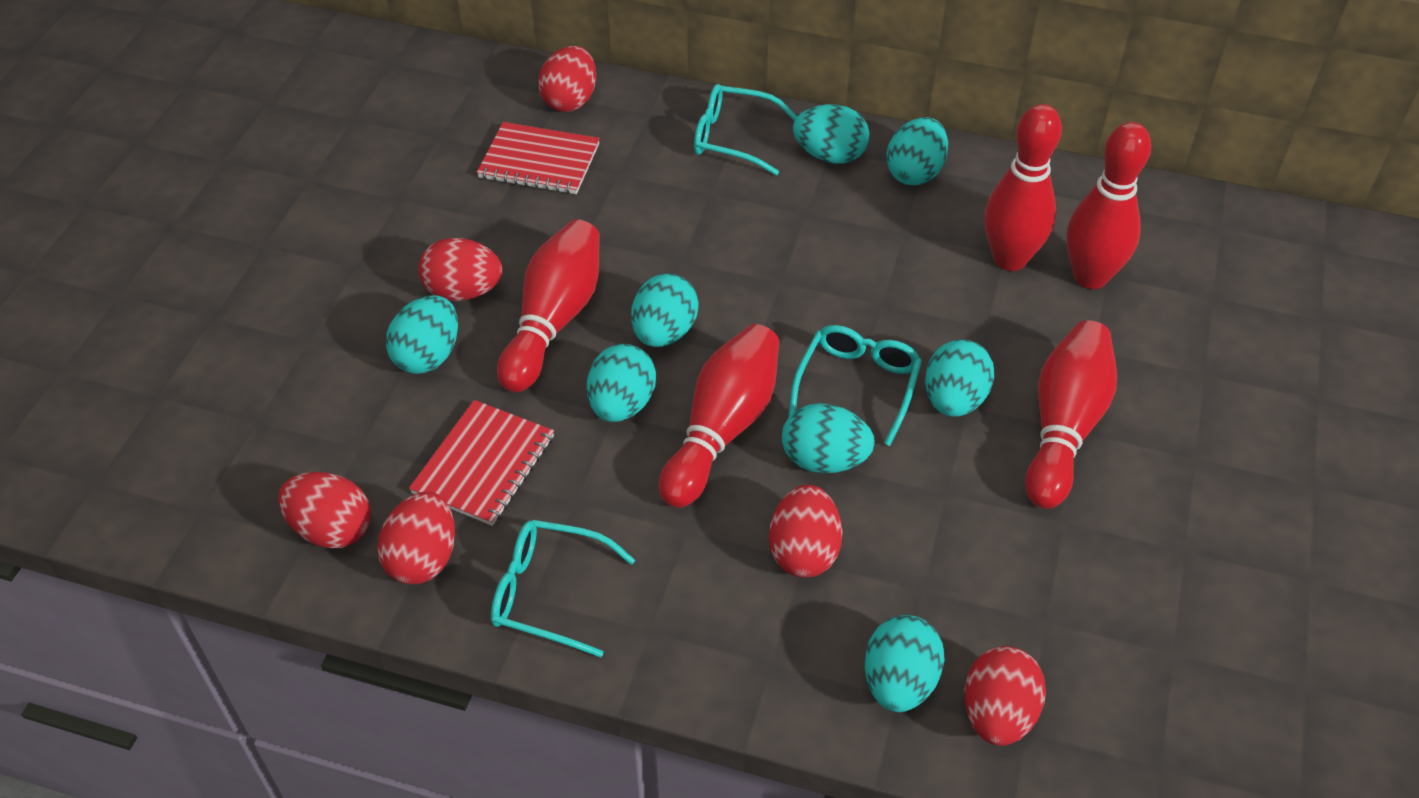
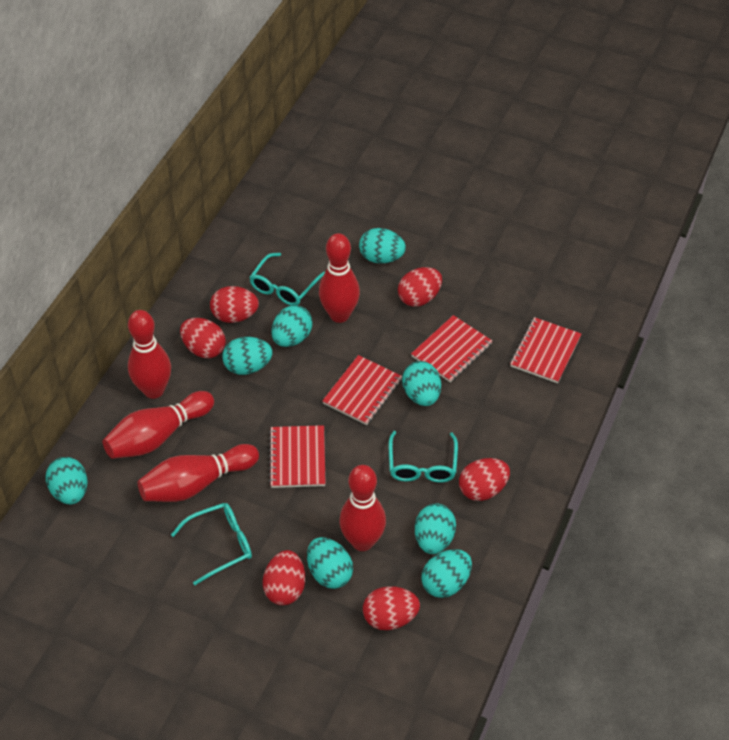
red notebook: 2 -> 4

